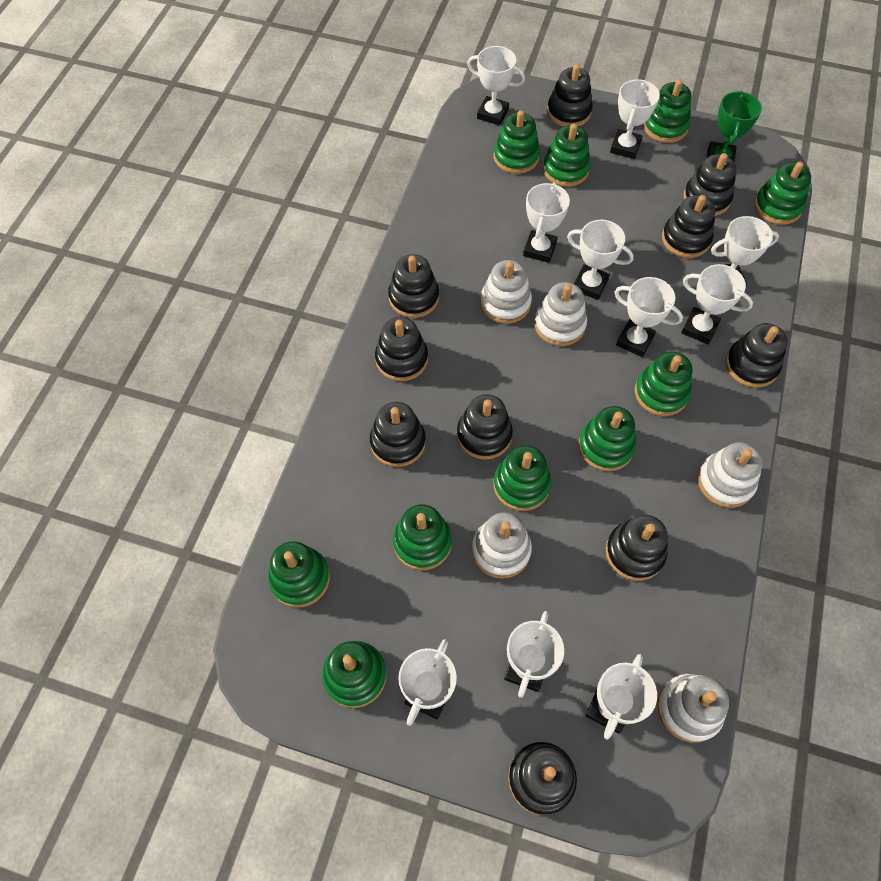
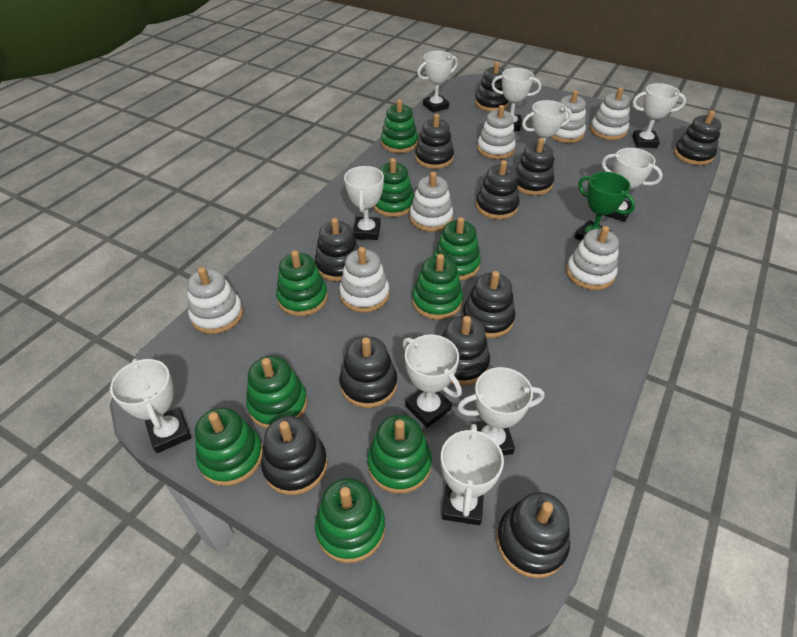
black stacking toy: 10 -> 11
green stacking toy: 10 -> 9
white stacking toy: 5 -> 7

